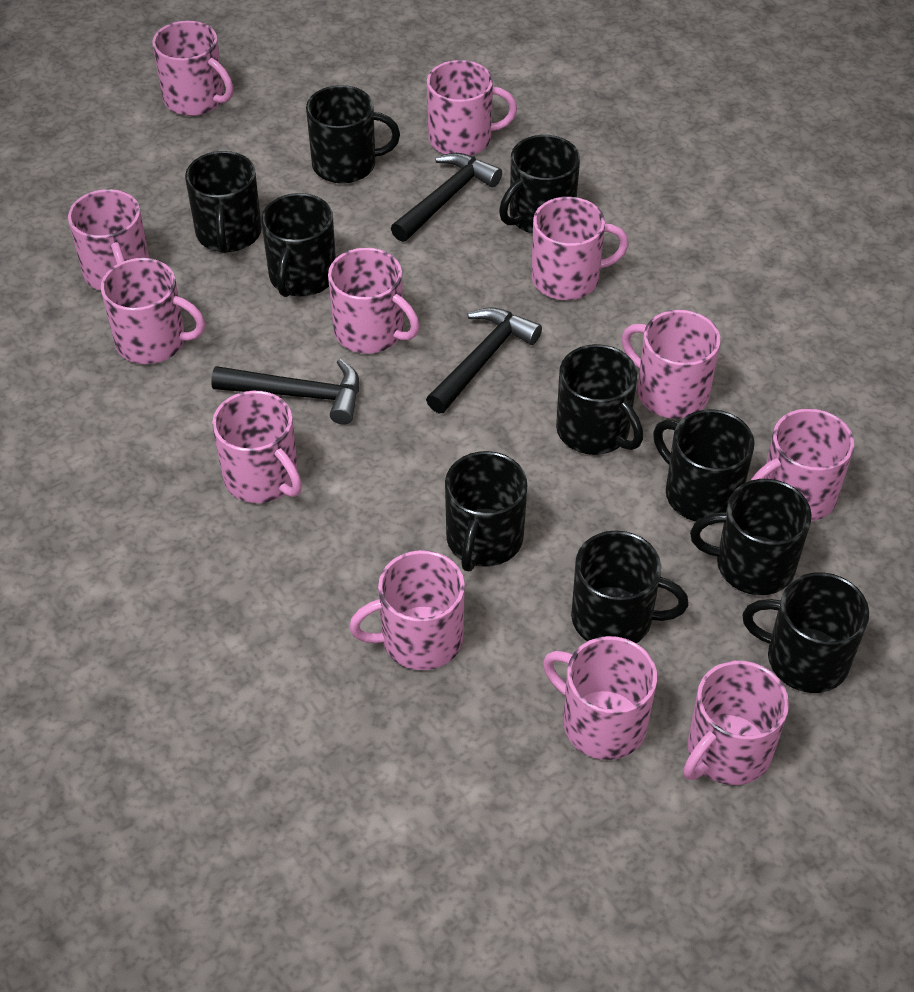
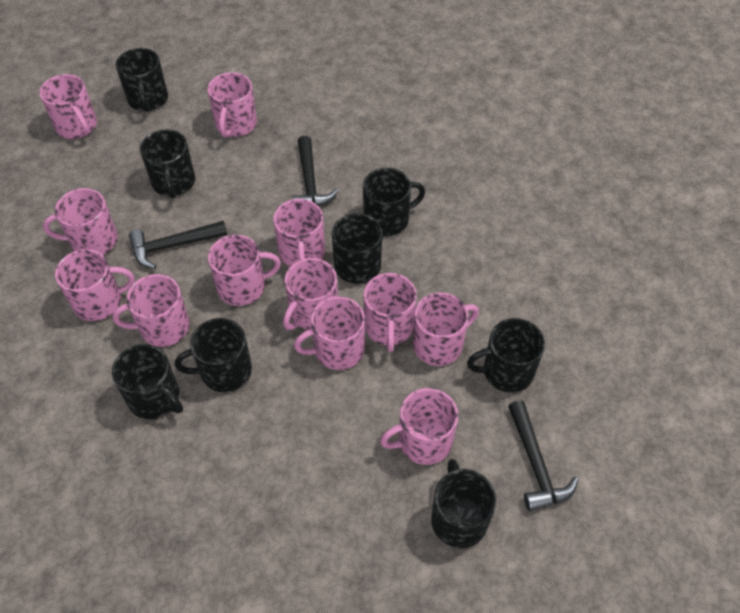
black mug: 10 -> 8

